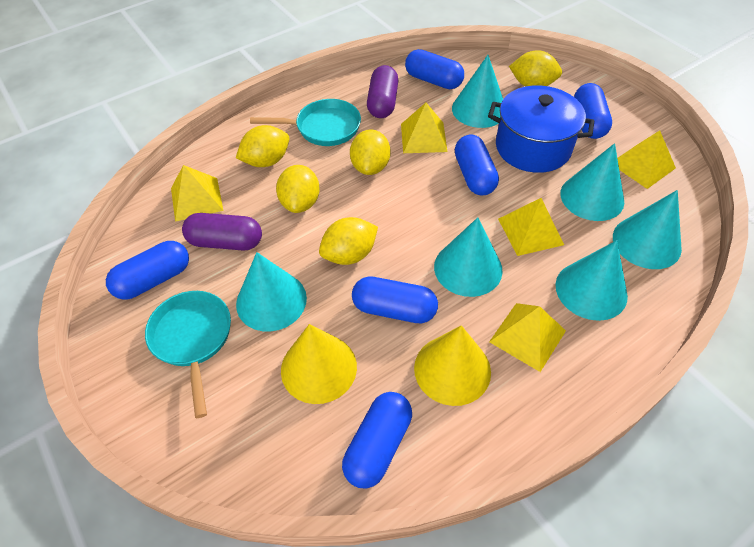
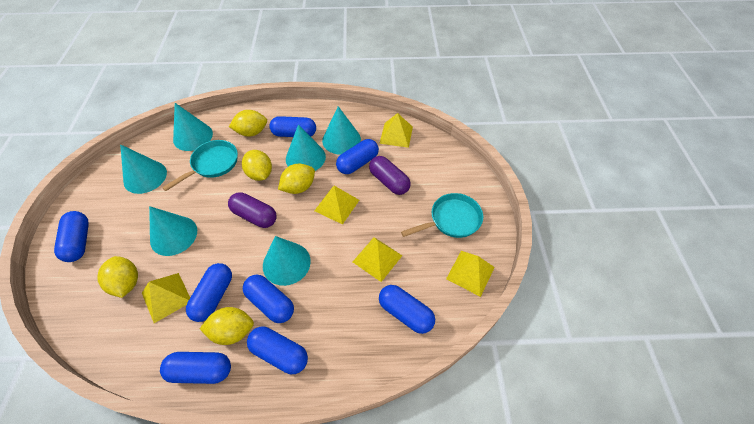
blue capsule: 6 -> 8
blue pot: 1 -> 0
yellow cone: 2 -> 0

